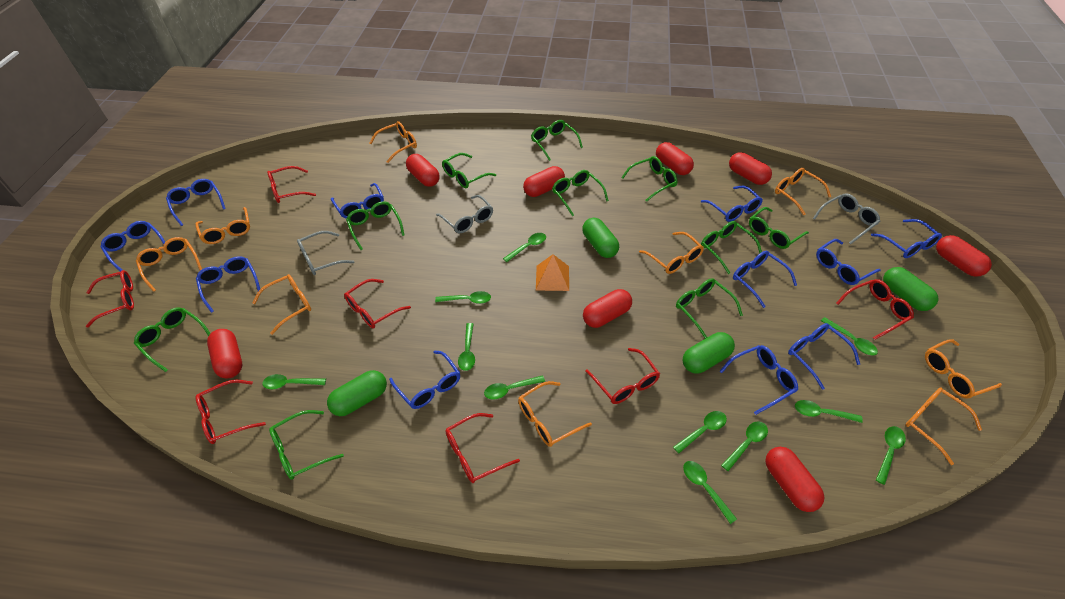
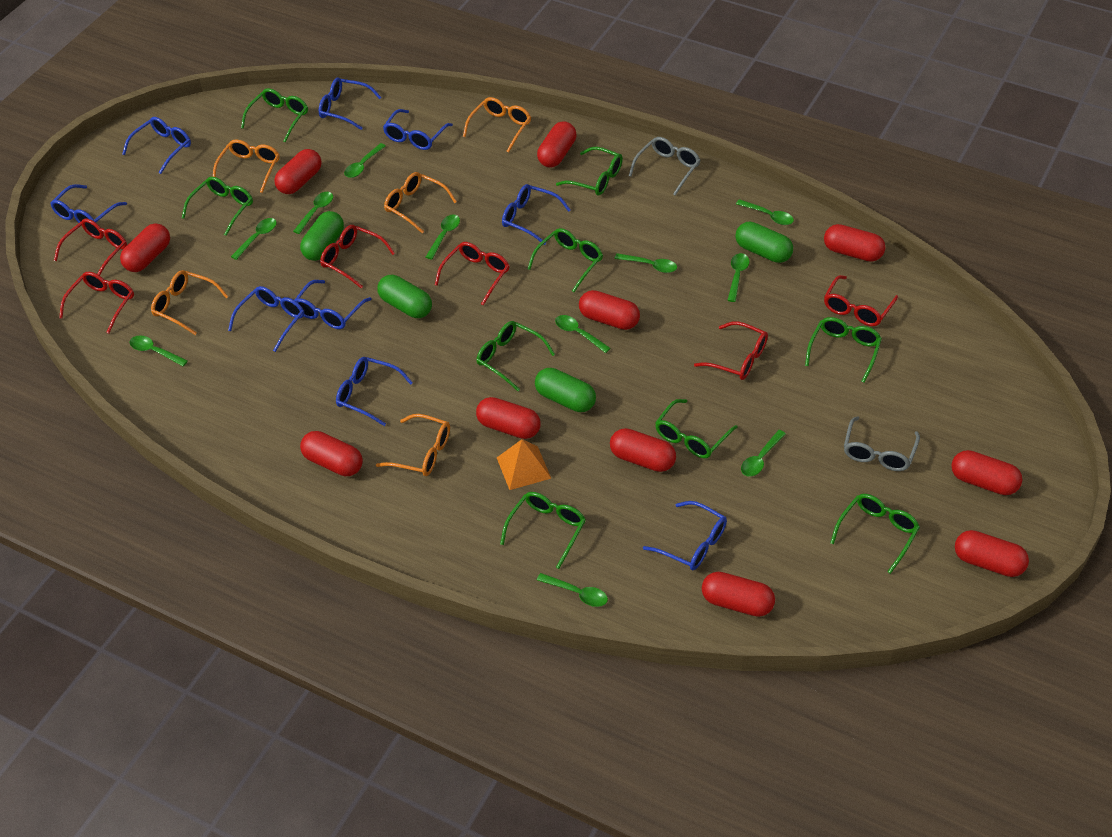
blue glasses: 11 -> 9
green glasses: 10 -> 9
grey glasses: 3 -> 2
orange glasses: 9 -> 5
red capsule: 8 -> 11
red glasses: 7 -> 6

